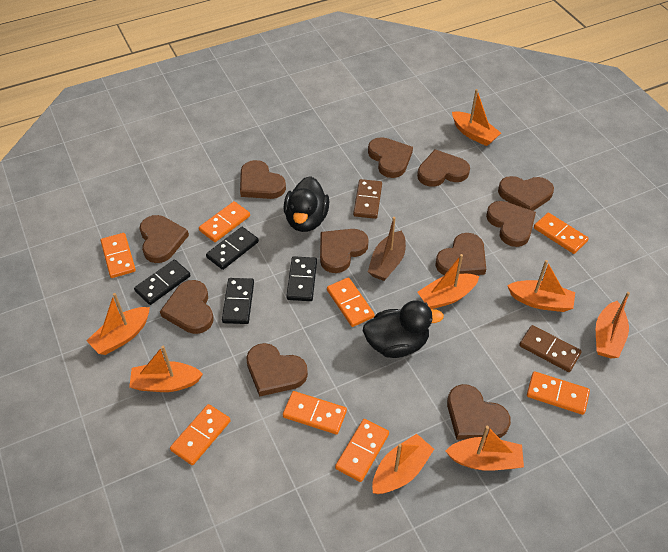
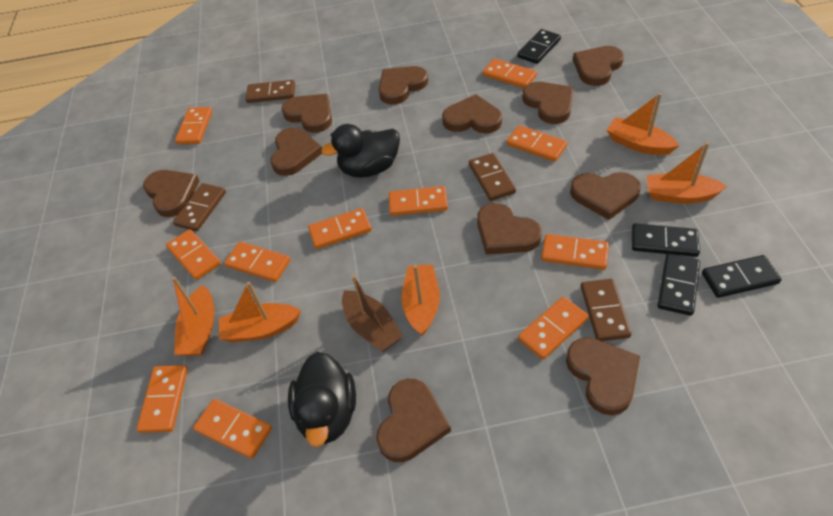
brown domino: 2 -> 4
orange boat: 8 -> 5
orange domino: 8 -> 11

